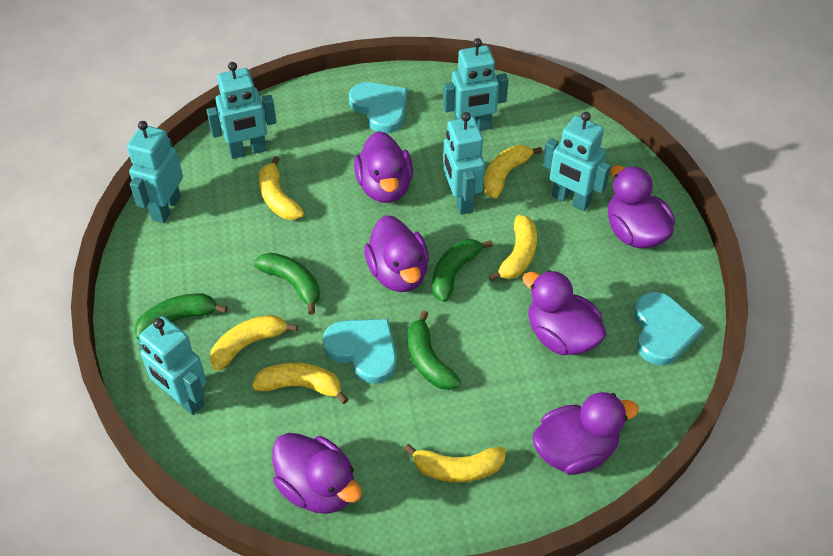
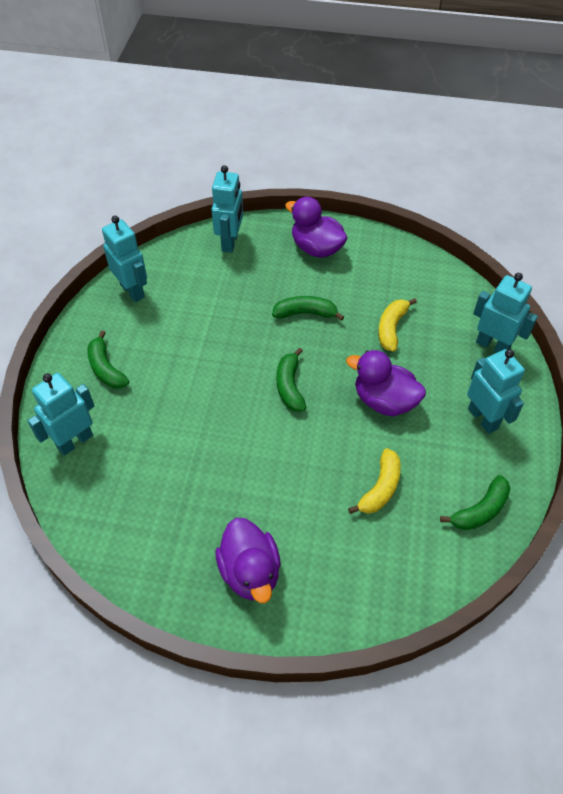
purple duck: 6 -> 3
turquoise heart: 3 -> 0
turquoise robot: 6 -> 5
yellow banana: 6 -> 2

